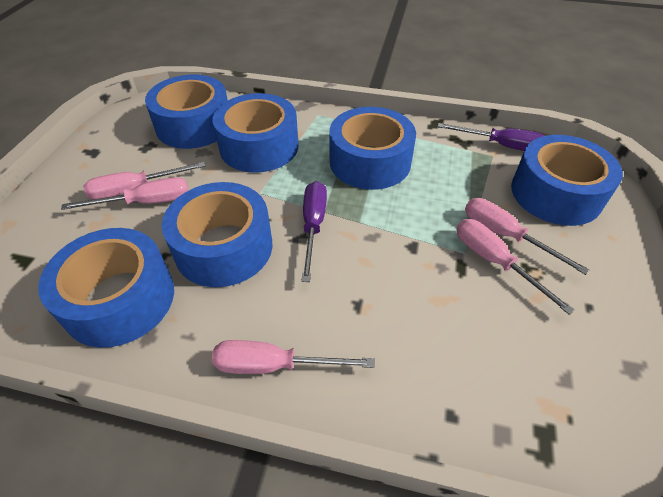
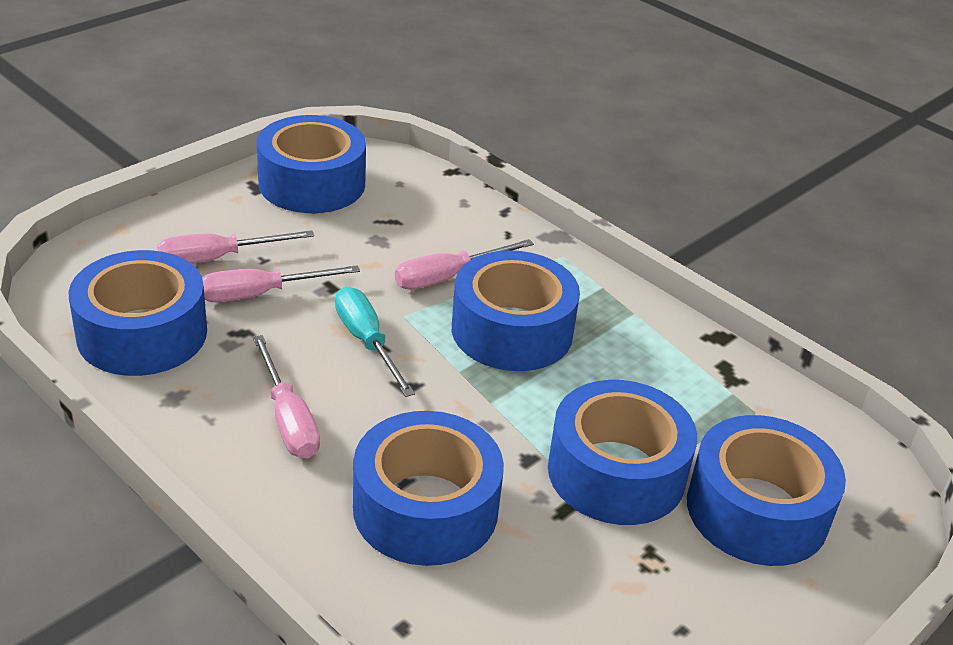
pink screwdriver: 5 -> 4
purple screwdriver: 2 -> 0
turquoise screwdriver: 0 -> 1

